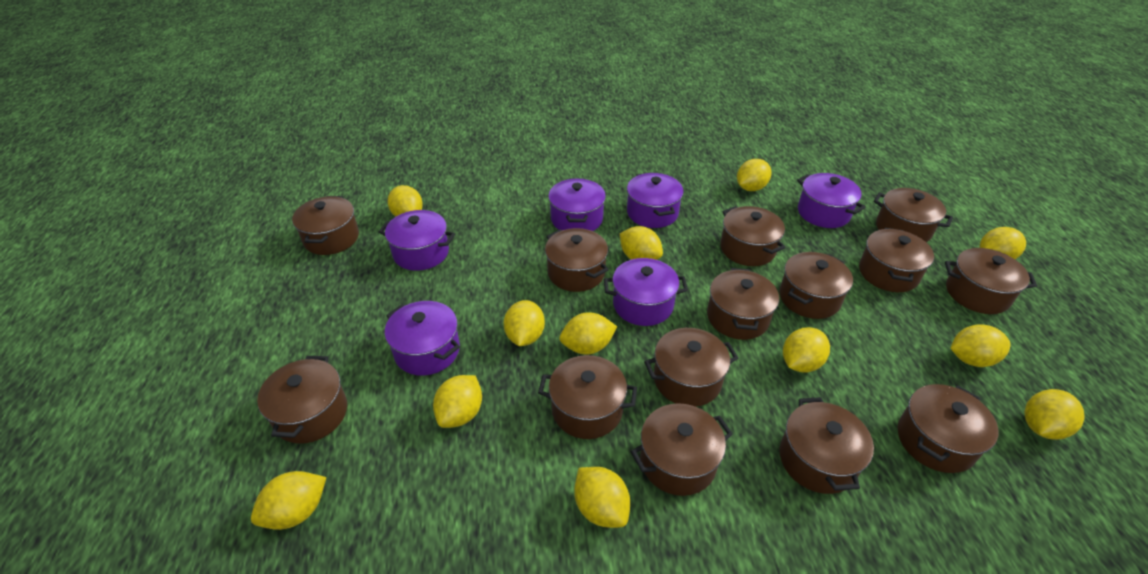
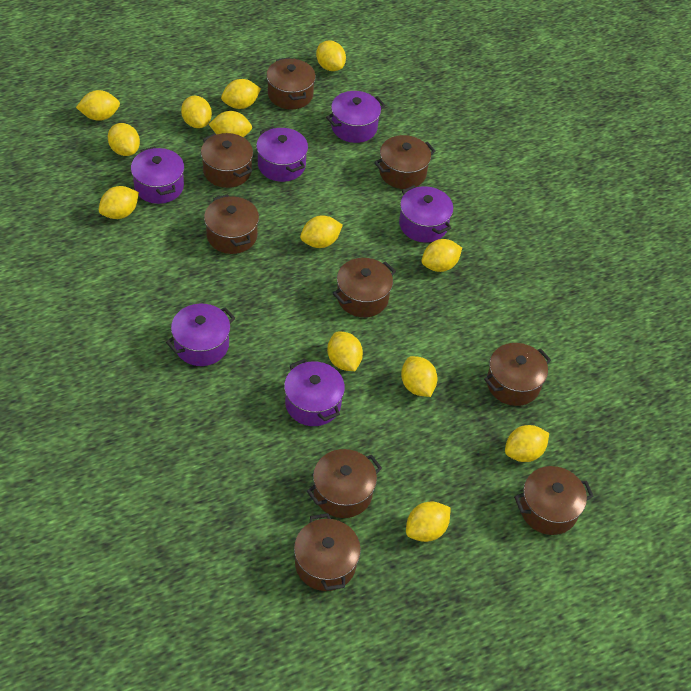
brown pot: 14 -> 9
yellow lemon: 12 -> 13

